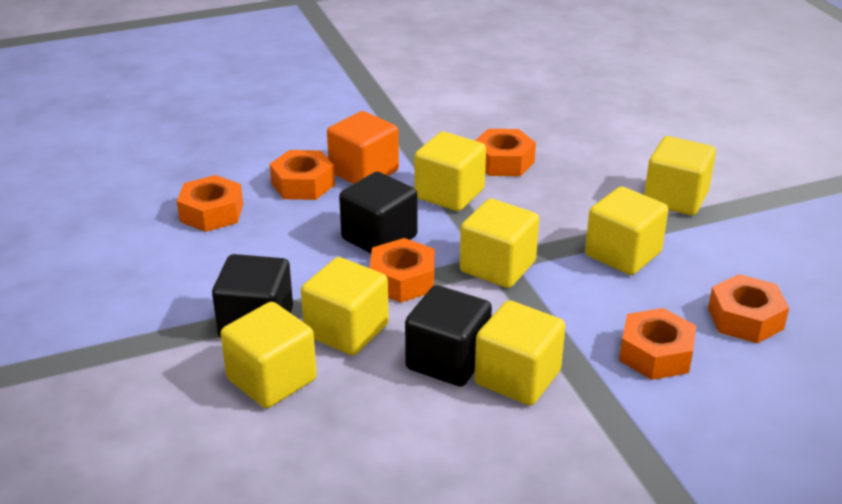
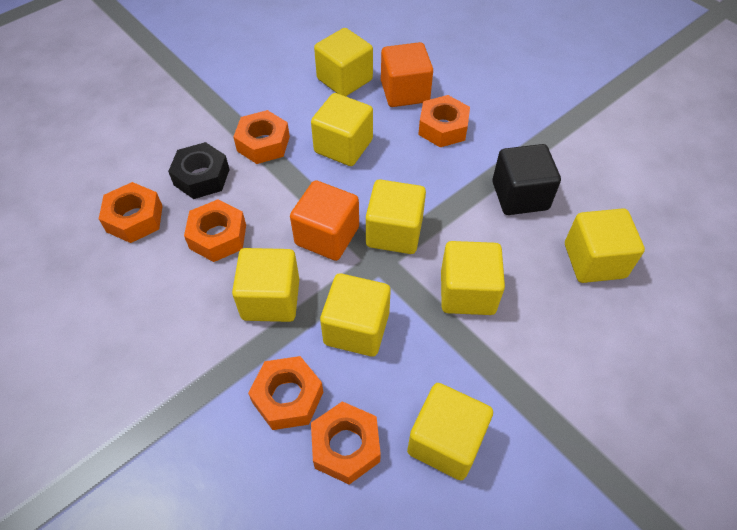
black cube: 3 -> 1
black nut: 0 -> 1
orange cube: 1 -> 2
yellow cube: 7 -> 8

